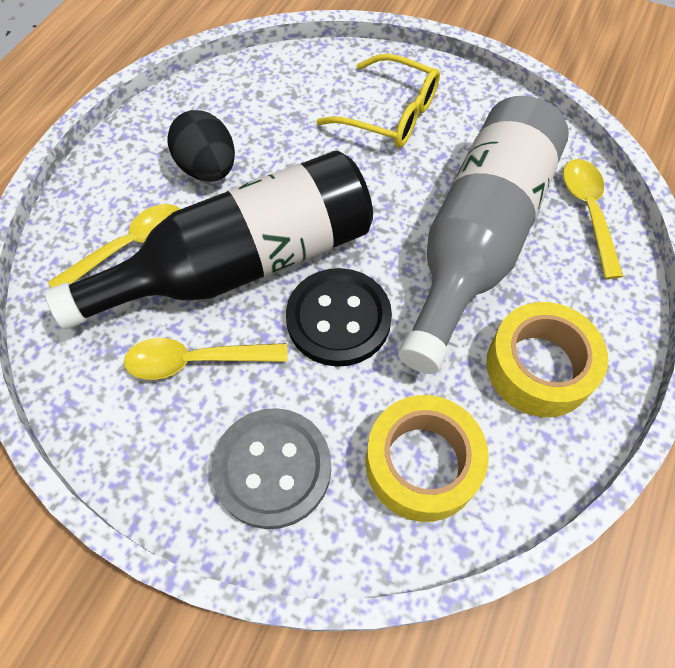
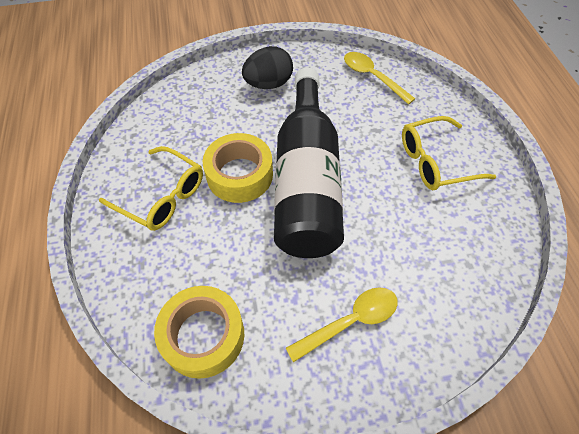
black button: 1 -> 0
grey bottle: 1 -> 0
grey button: 1 -> 0
yellow glasses: 1 -> 2
yellow spoon: 3 -> 2

